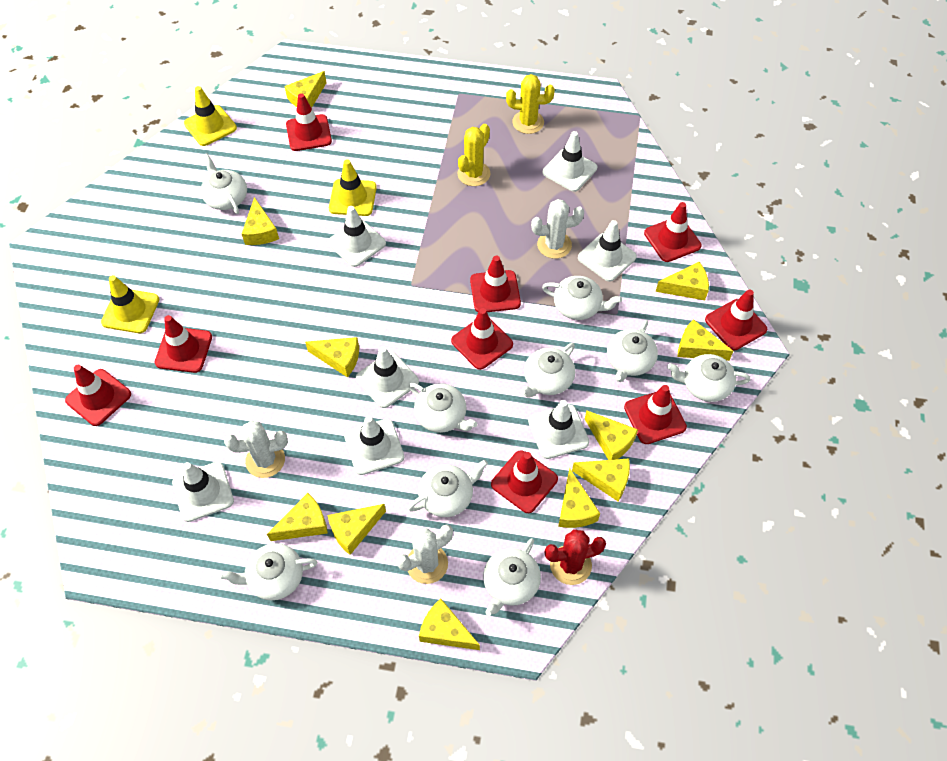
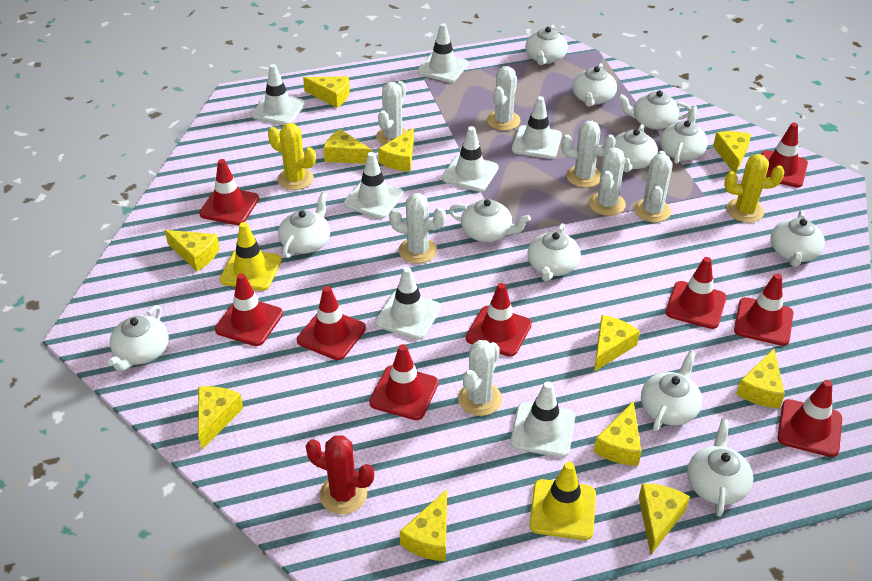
white cactus: 3 -> 7
white teapot: 9 -> 12
yellow traffic cone: 3 -> 2

